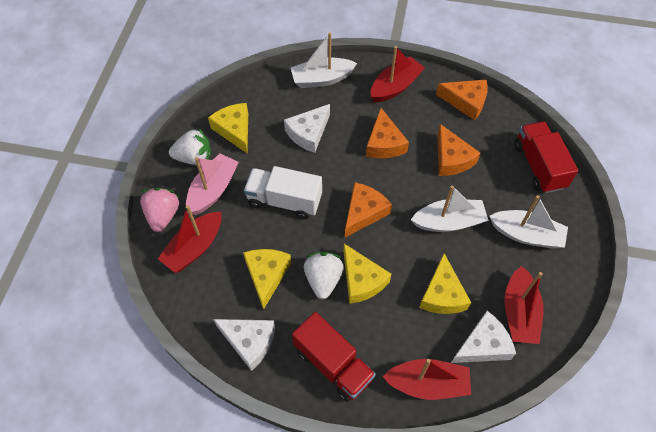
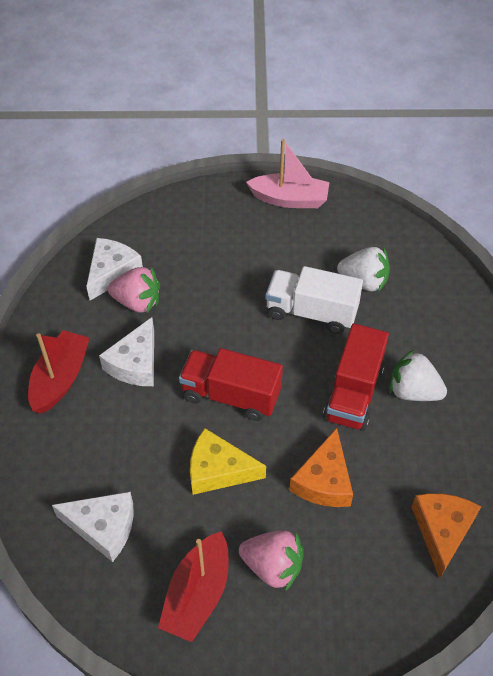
orange cheese: 4 -> 2
pink strawberry: 1 -> 2
red boat: 4 -> 2
white boat: 3 -> 0
yellow cheese: 4 -> 1

